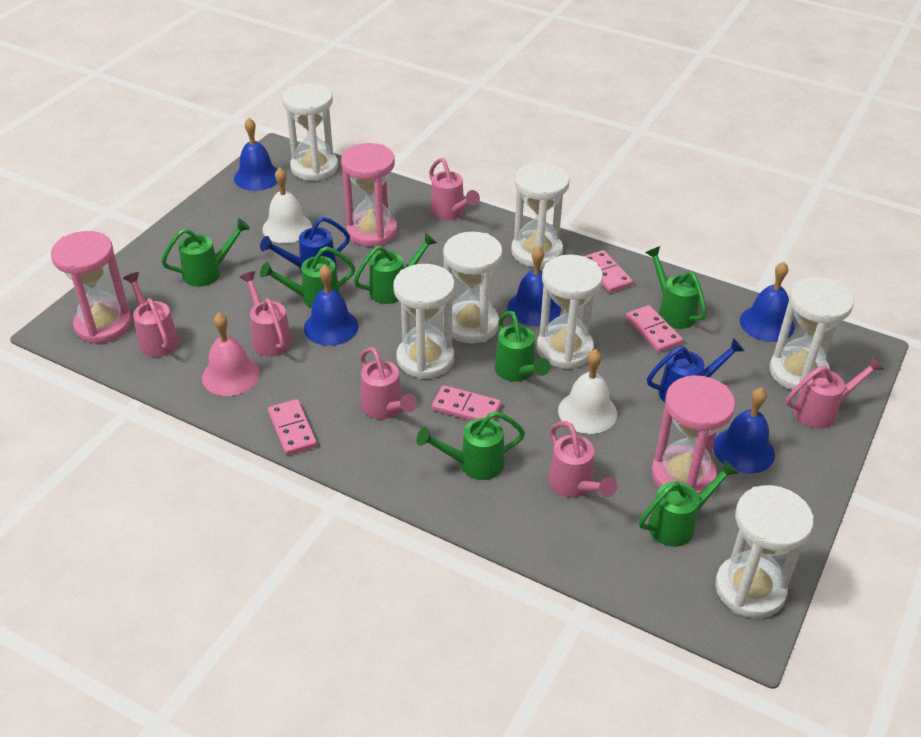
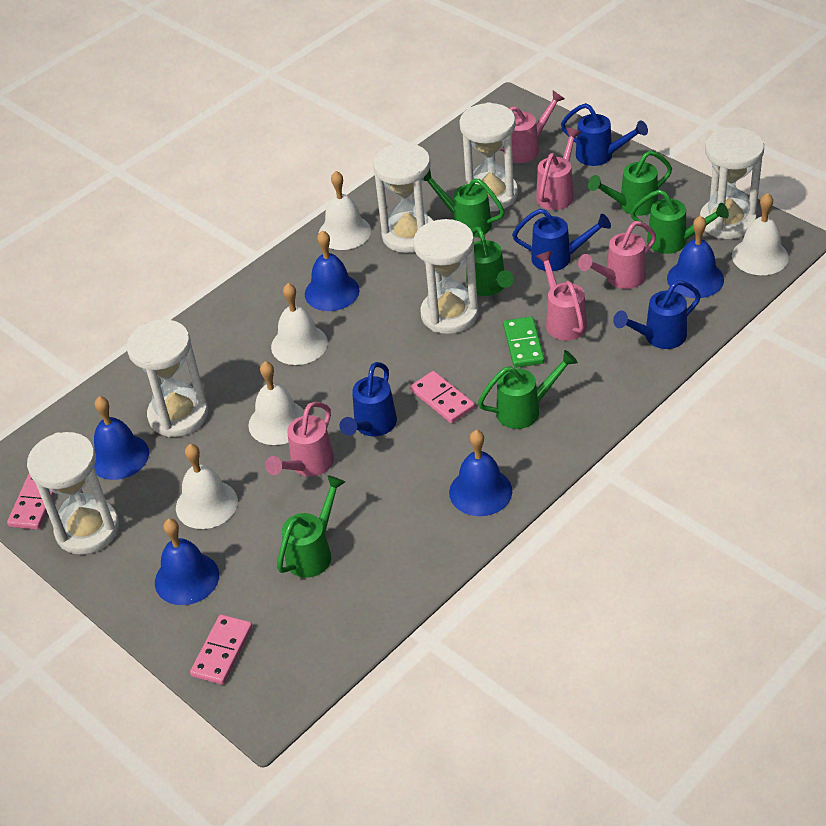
blue watering can: 2 -> 4
green domino: 0 -> 1
green watering can: 7 -> 6
pink bell: 1 -> 0
pink domino: 4 -> 3
pink hourglass: 3 -> 0
pink watering can: 6 -> 5
white bell: 2 -> 5
white hourglass: 7 -> 6

